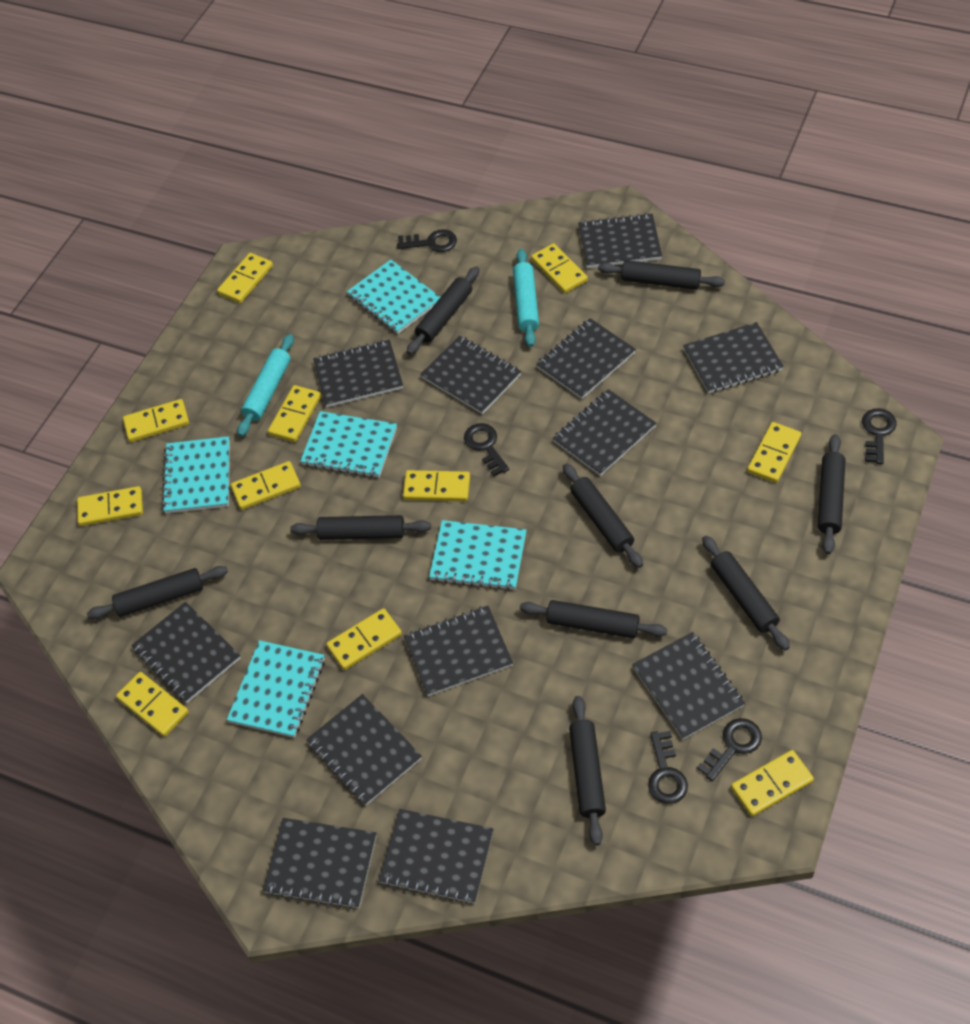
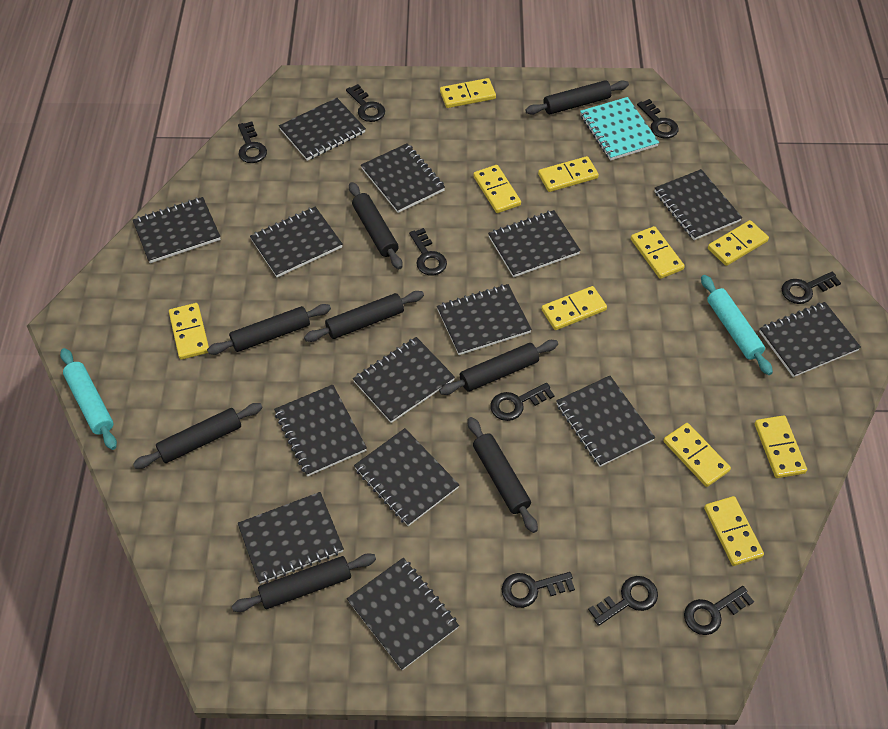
black key: 5 -> 9
black notebook: 12 -> 14
black rolling pin: 9 -> 8
turquoise notebook: 5 -> 1
yellow domino: 11 -> 10

